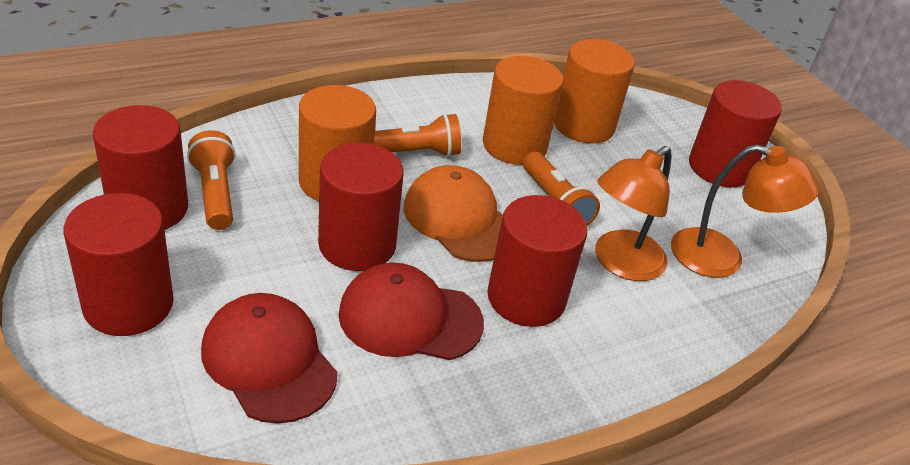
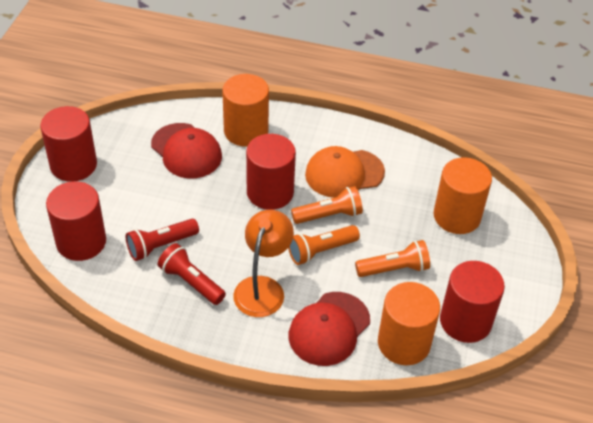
orange lamp: 2 -> 1
red cylinder: 5 -> 4
red flashlight: 0 -> 2

